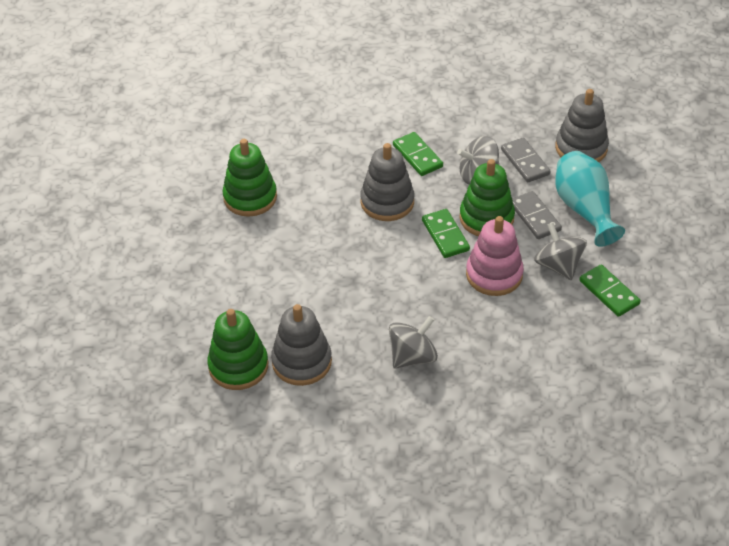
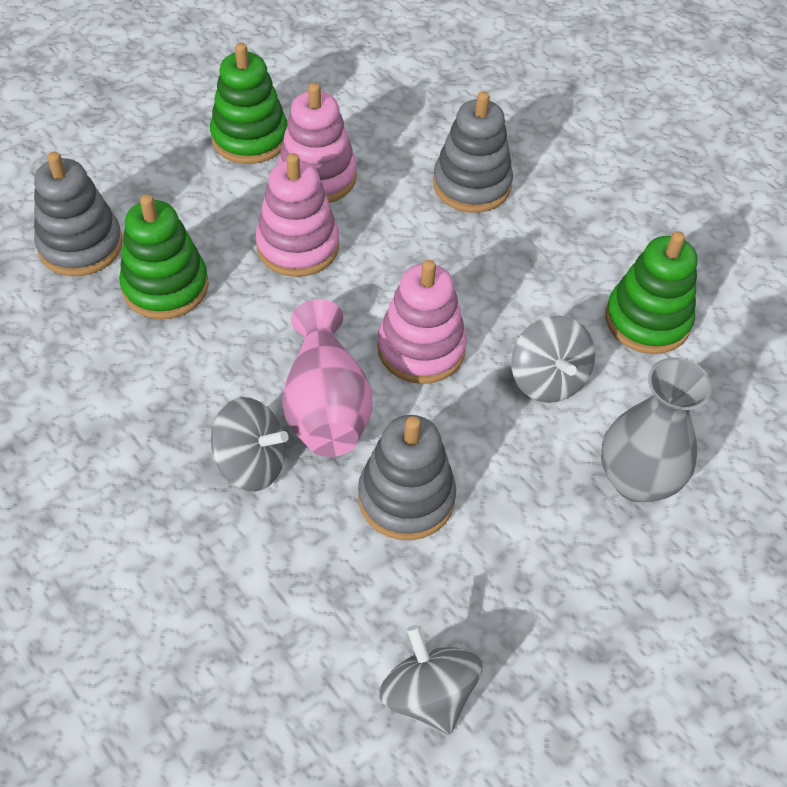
green domino: 3 -> 0
grey domino: 2 -> 0
grey vase: 0 -> 1
pink stacking toy: 1 -> 3
pink vase: 0 -> 1
turquoise vase: 1 -> 0

